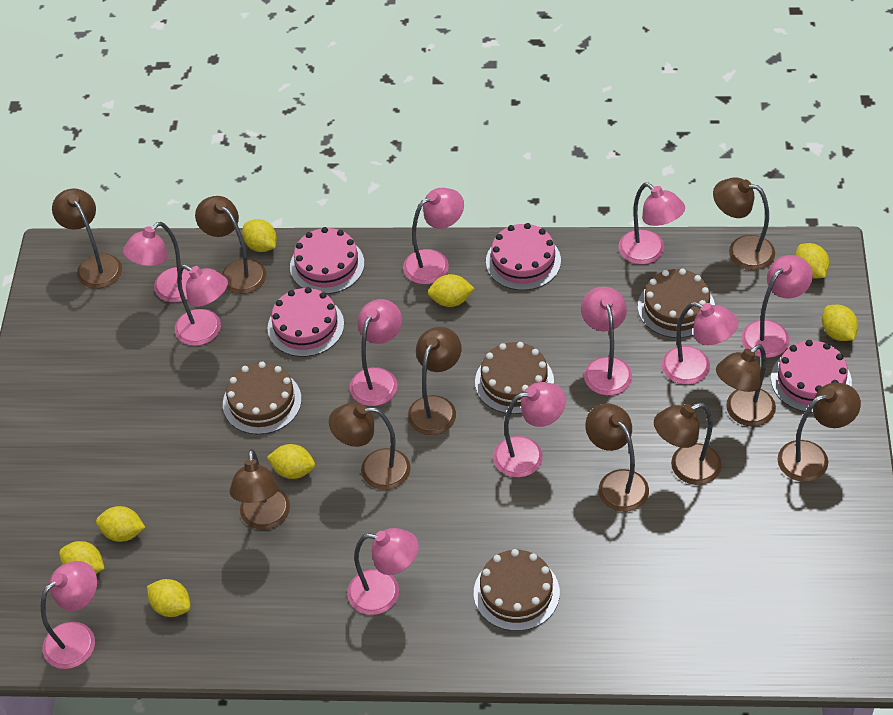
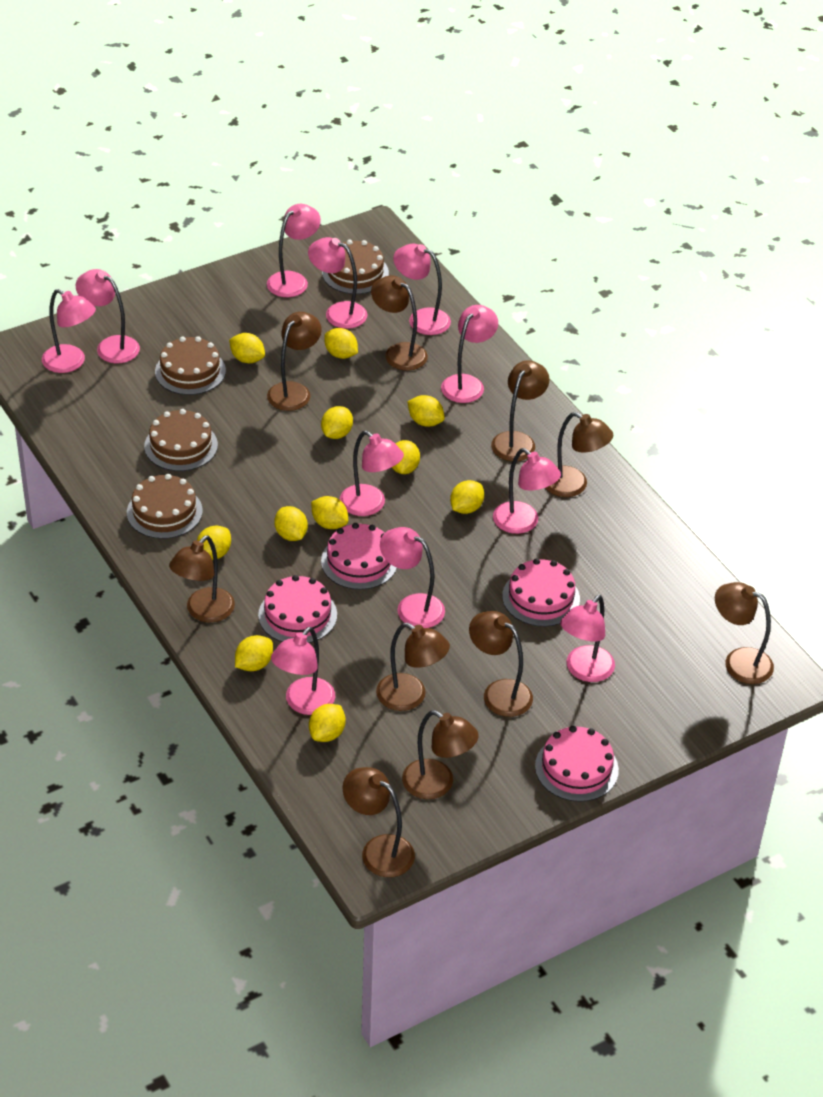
yellow lemon: 8 -> 11

